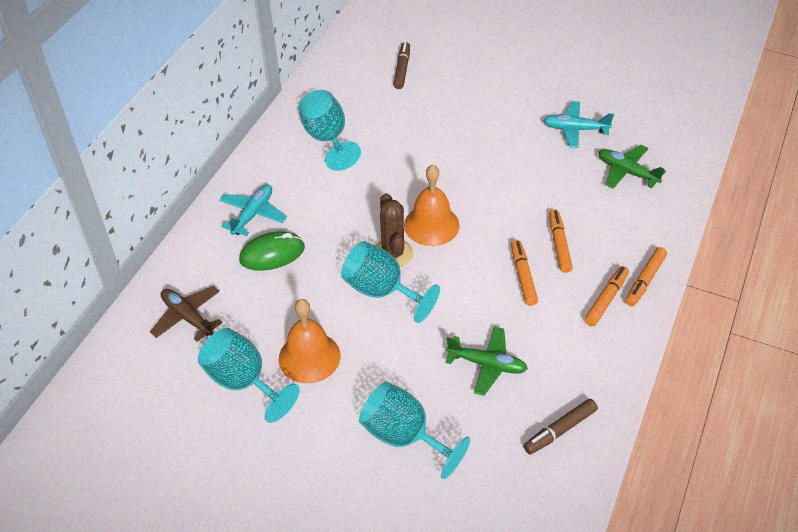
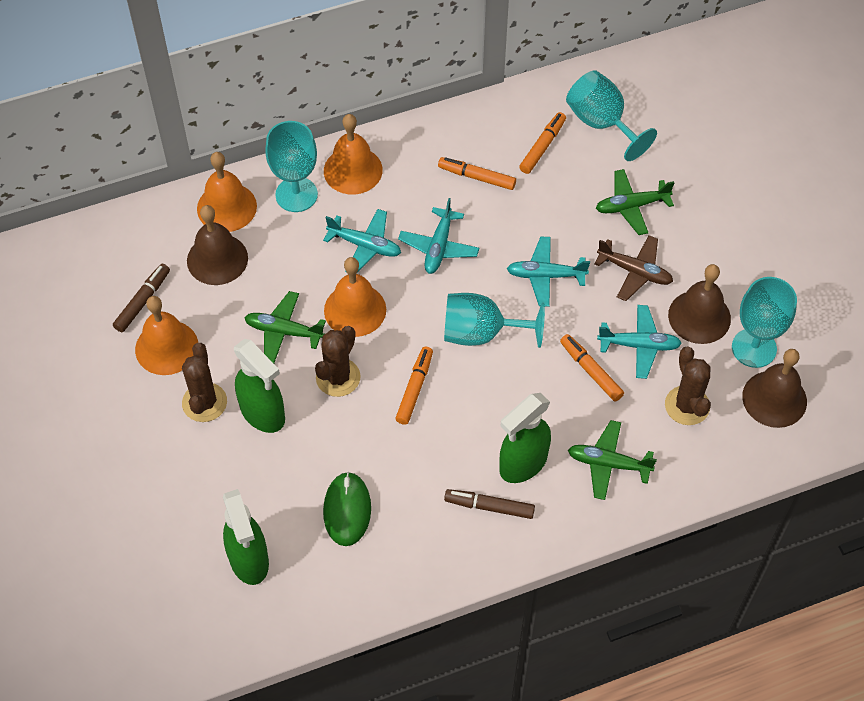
brown bell: 0 -> 3
brown cactus: 1 -> 3
green plane: 2 -> 3
green spray bottle: 0 -> 3
orange bell: 2 -> 4
turquoise plane: 2 -> 4

